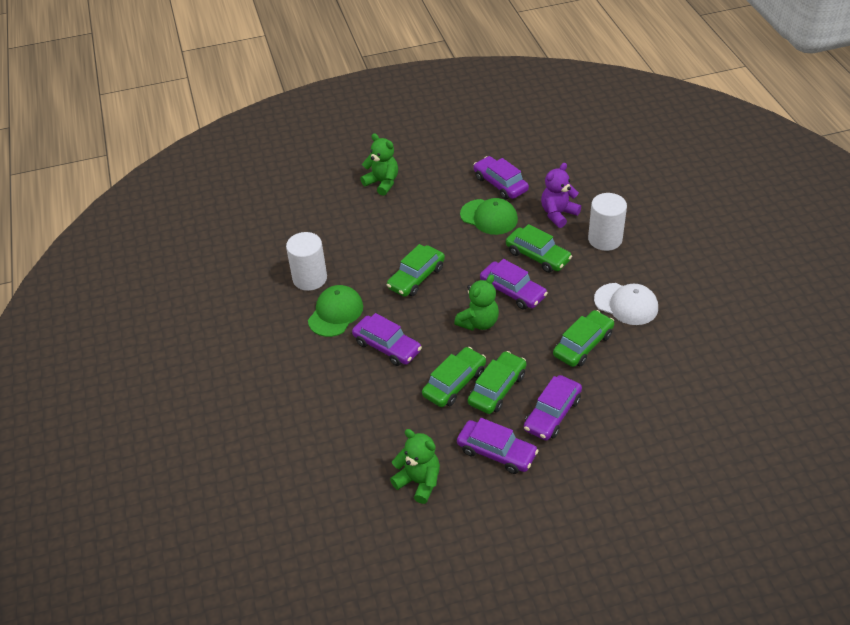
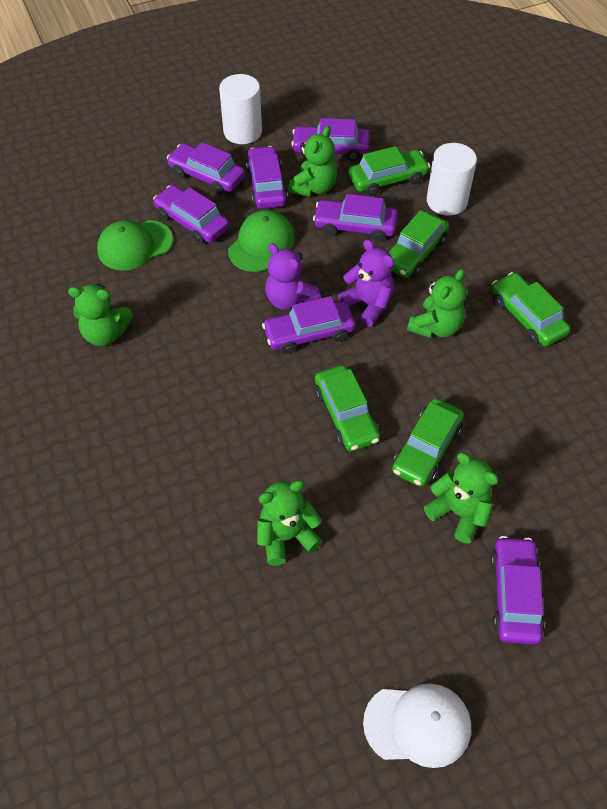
green teddy bear: 3 -> 5
purple car: 5 -> 7
purple teddy bear: 1 -> 2

